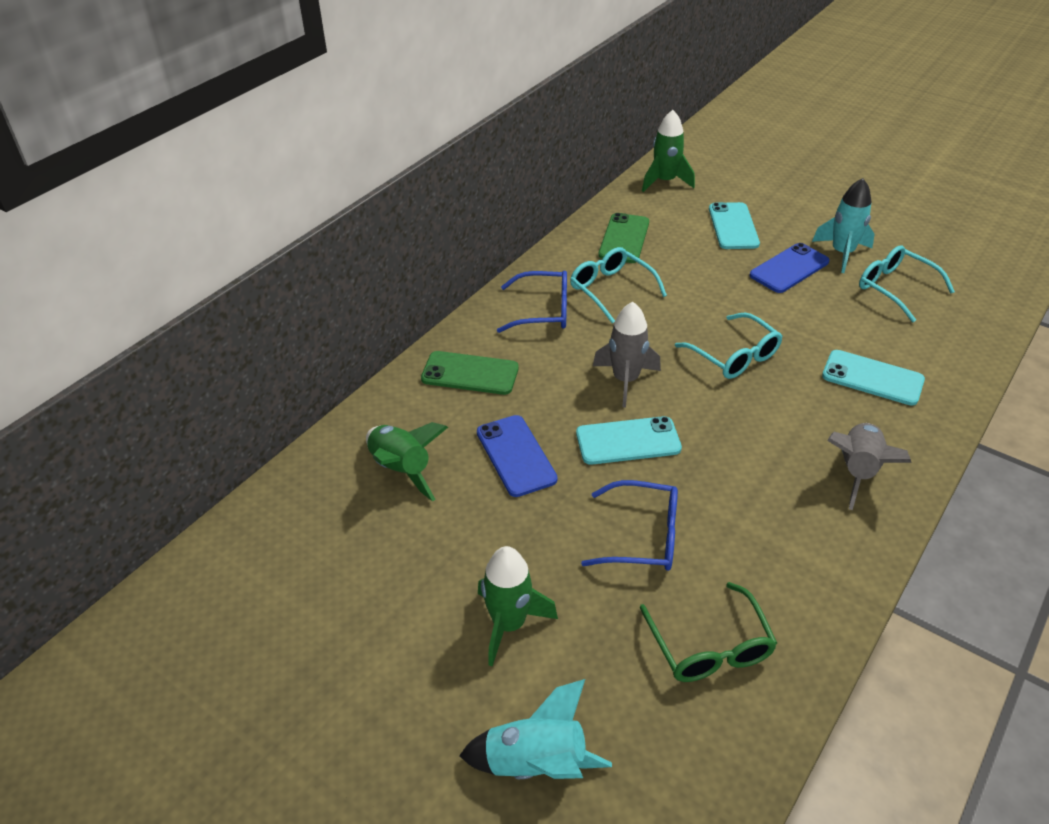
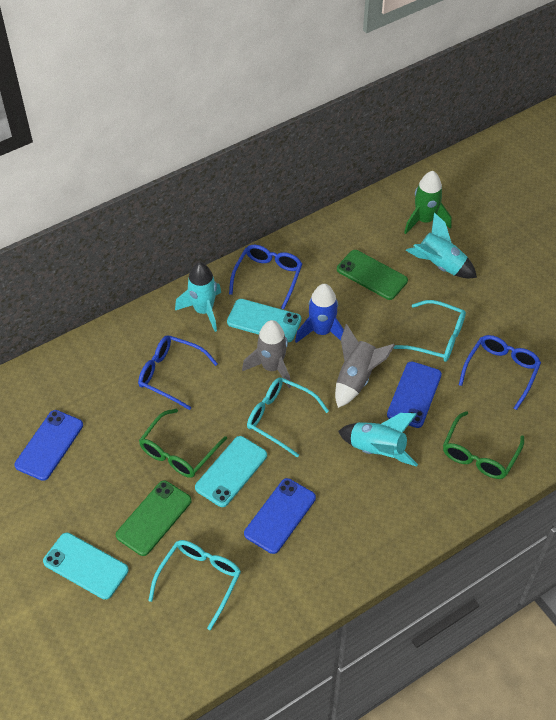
blue glasses: 2 -> 3
blue phone: 2 -> 3
blue rocket: 0 -> 1
green glasses: 1 -> 2
green rocket: 3 -> 1
turquoise rocket: 2 -> 3

